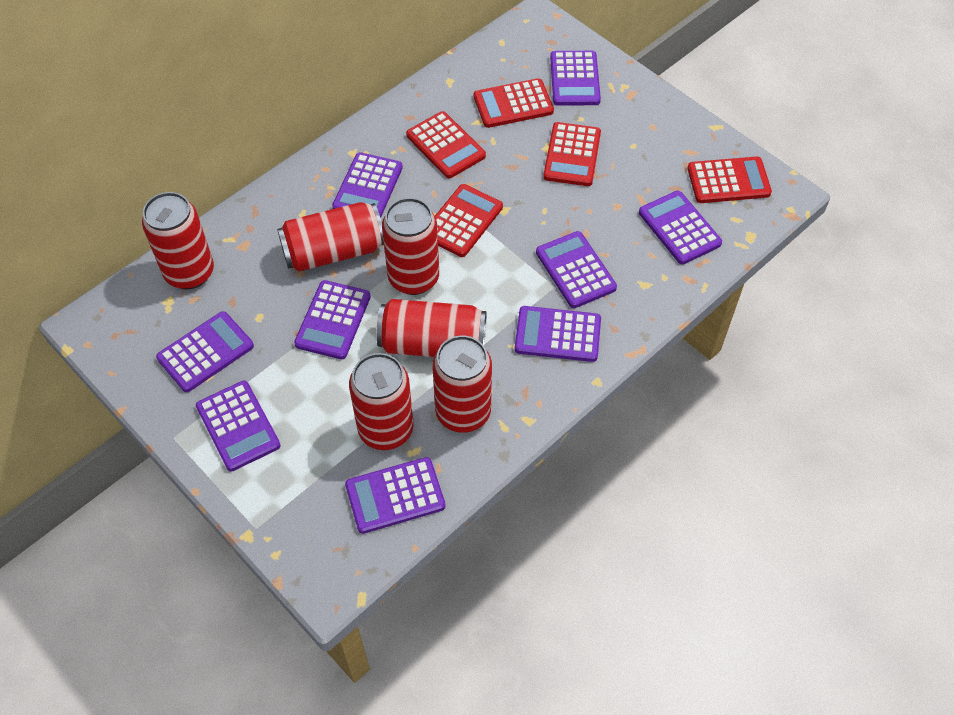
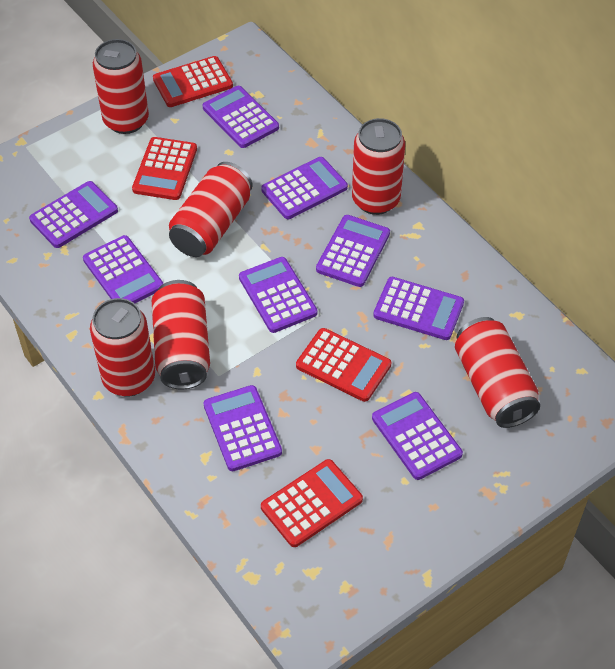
red calculator: 5 -> 4

